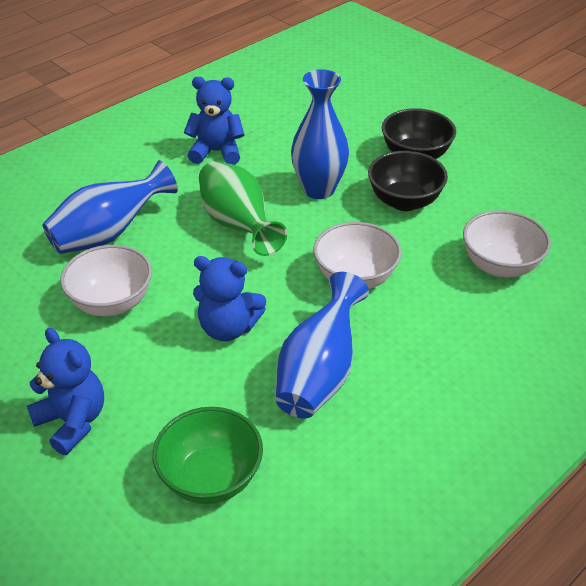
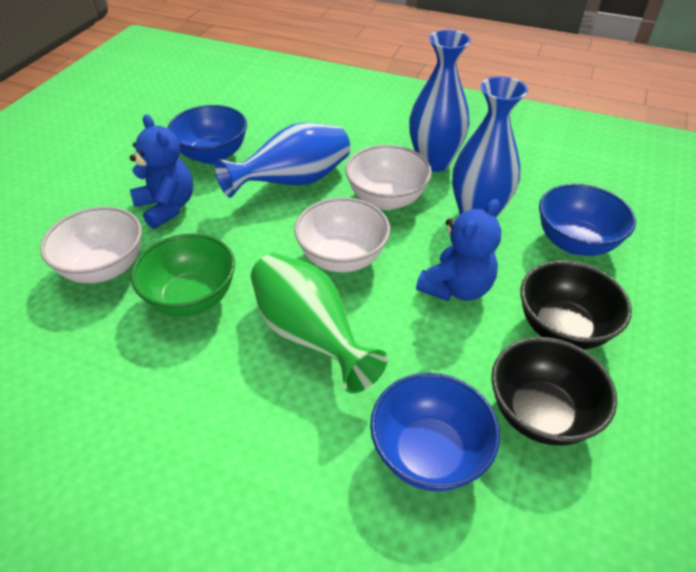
blue bowl: 0 -> 3
blue teddy bear: 3 -> 2

